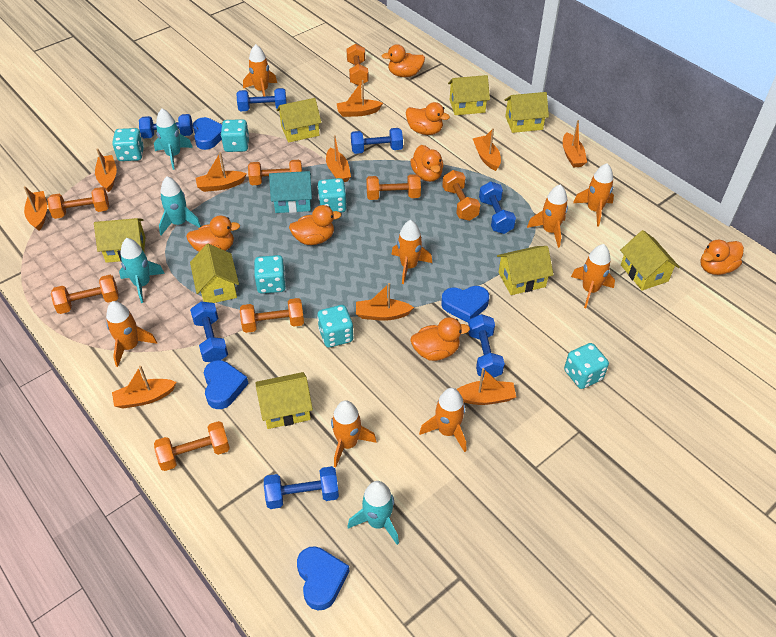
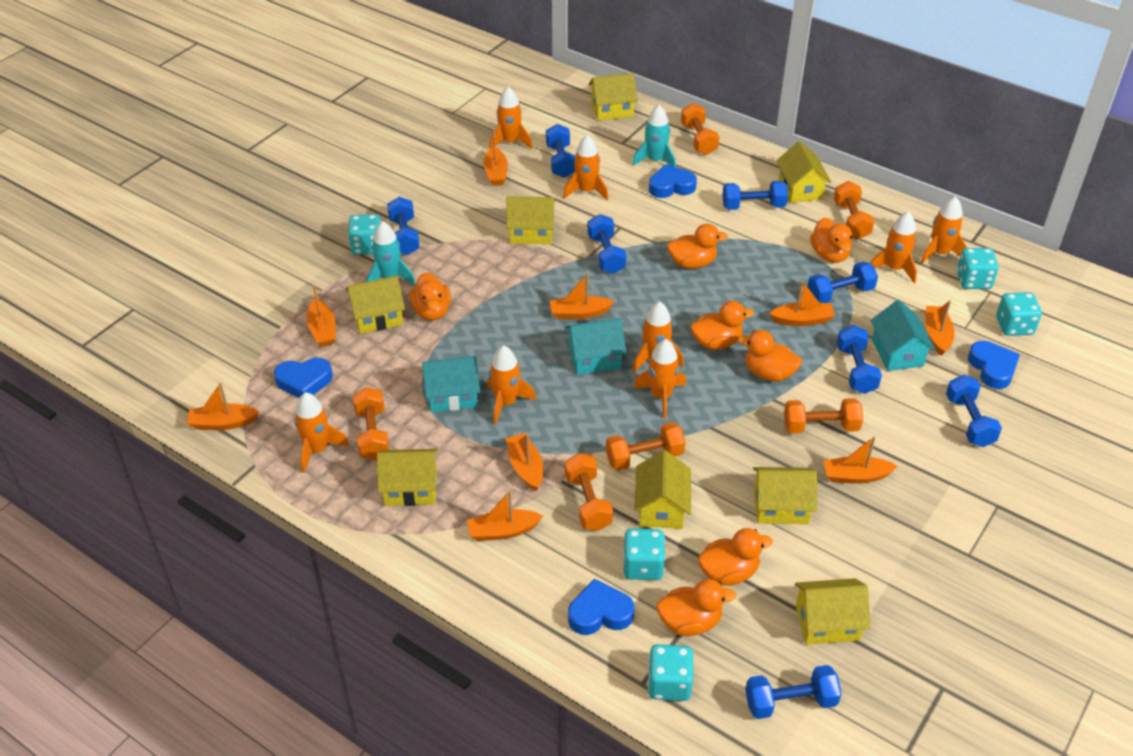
blue dumbbell: 7 -> 8
orange boat: 10 -> 9
orange dumbbell: 8 -> 6
turquoise dice: 6 -> 5
turquoise house: 1 -> 3
turquoise rocket: 4 -> 2

